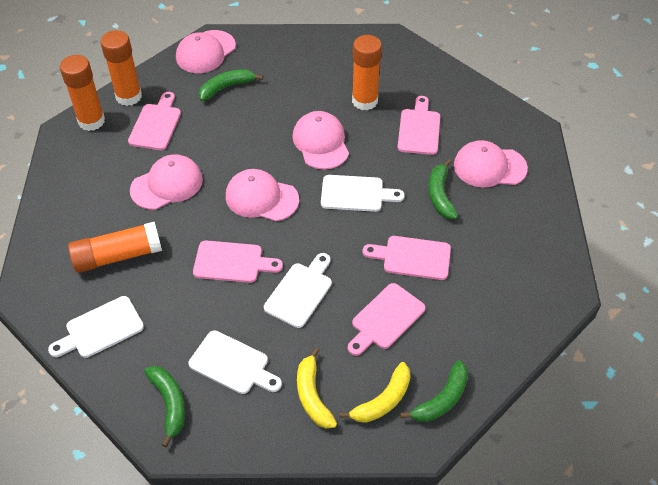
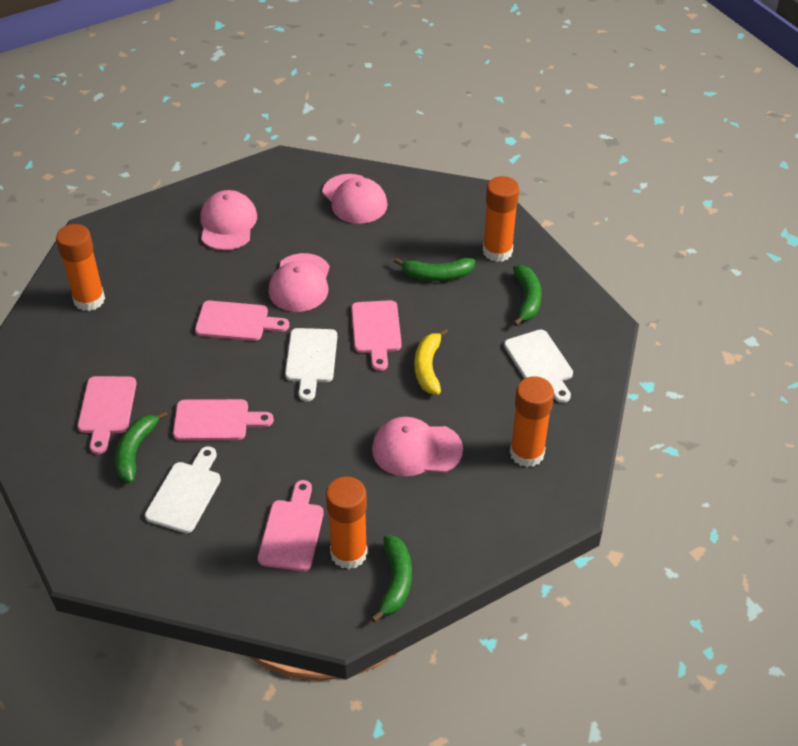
pink cap: 5 -> 4
white cutting board: 4 -> 3
yellow banana: 2 -> 1

